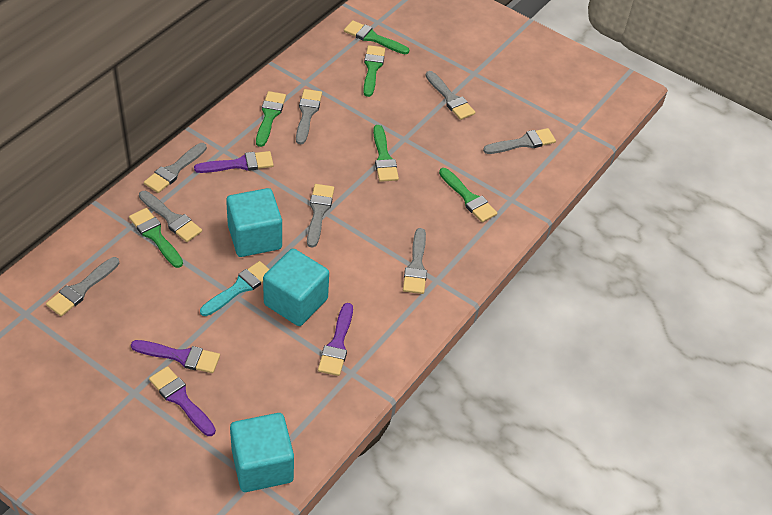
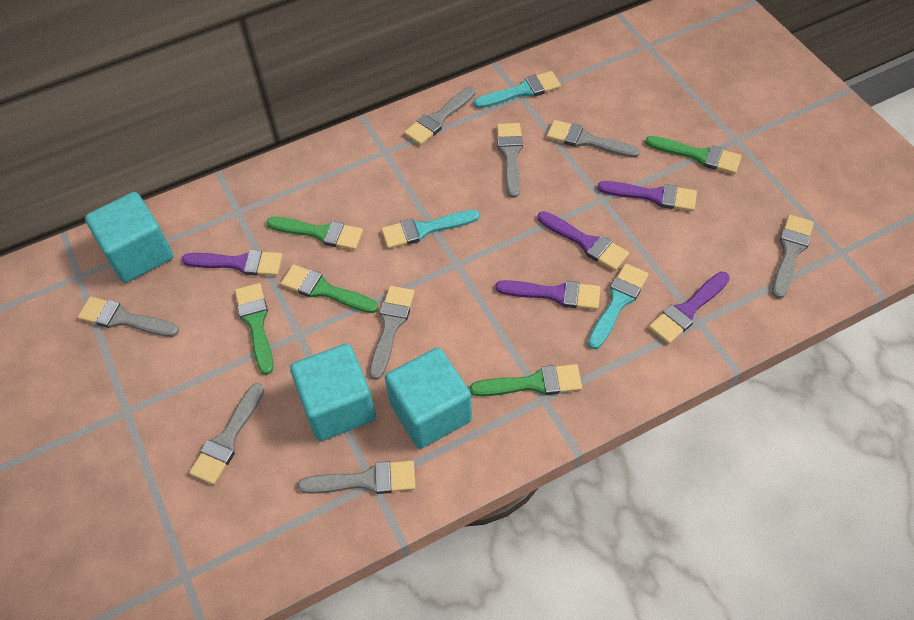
green brush: 6 -> 5
purple brush: 4 -> 5
turquoise brush: 1 -> 3

